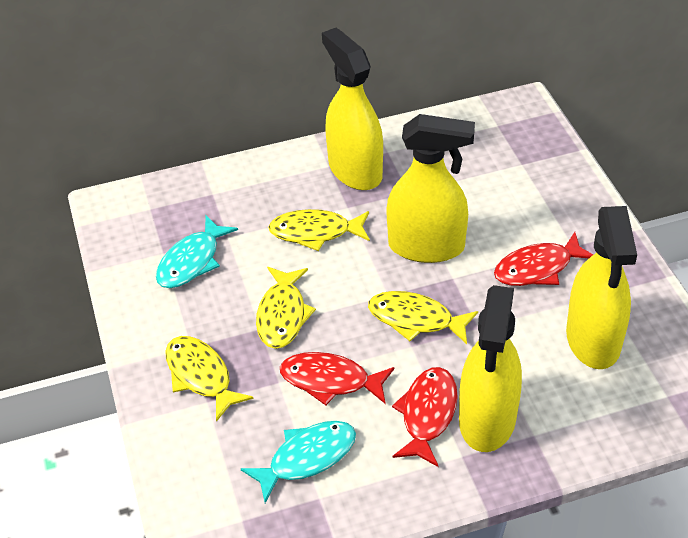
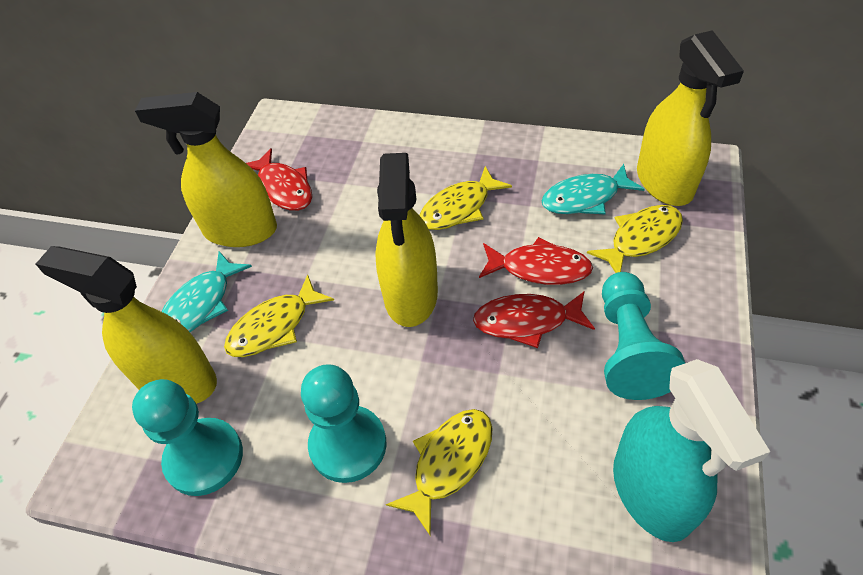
turquoise pawn: 0 -> 3
turquoise spray bottle: 0 -> 1

